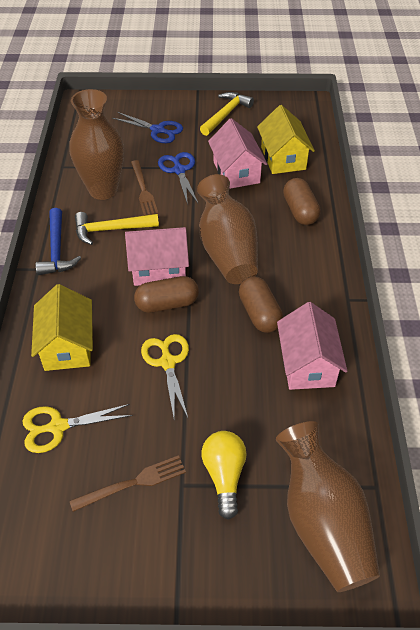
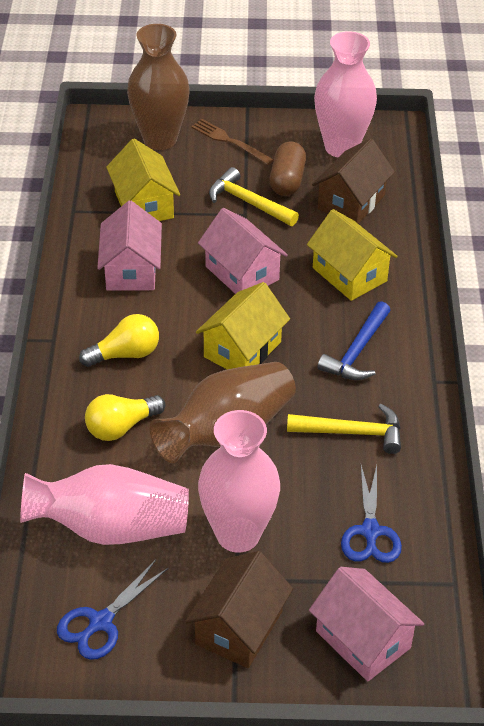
brown capsule: 3 -> 1
brown fork: 2 -> 1
brown house: 0 -> 2
brown vase: 3 -> 2
pink vase: 0 -> 3
yellow house: 2 -> 3
yellow light bulb: 1 -> 2
yellow scissors: 2 -> 0

